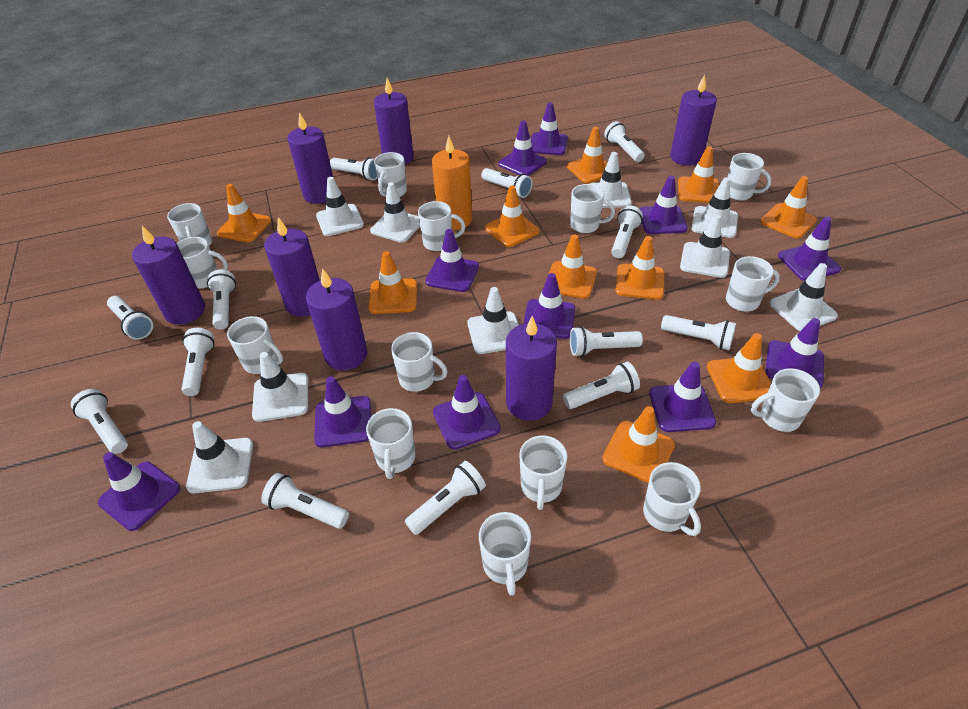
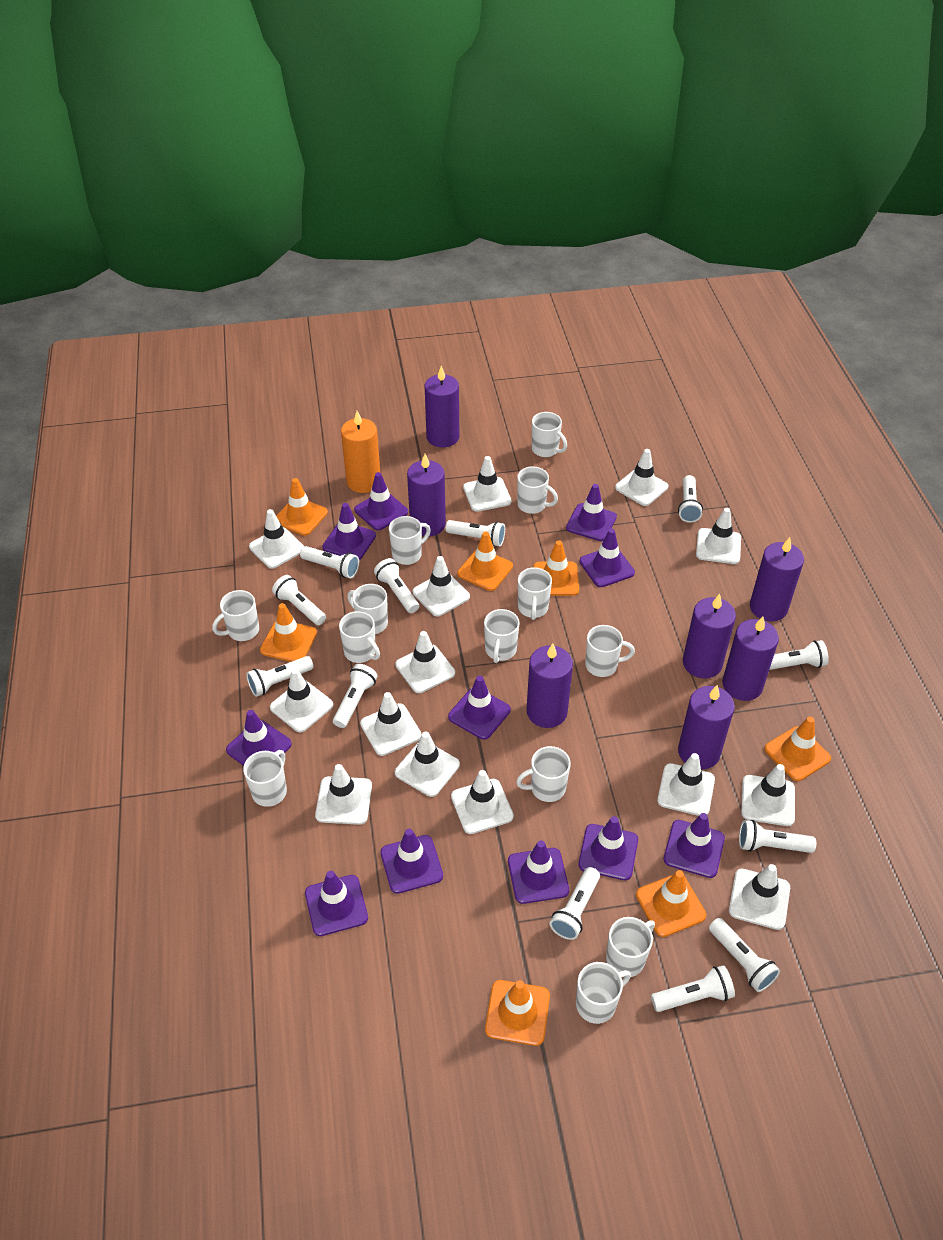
orange traffic cone: 10 -> 7
white flashlight: 13 -> 12
white mug: 14 -> 13
white traffic cone: 9 -> 14

